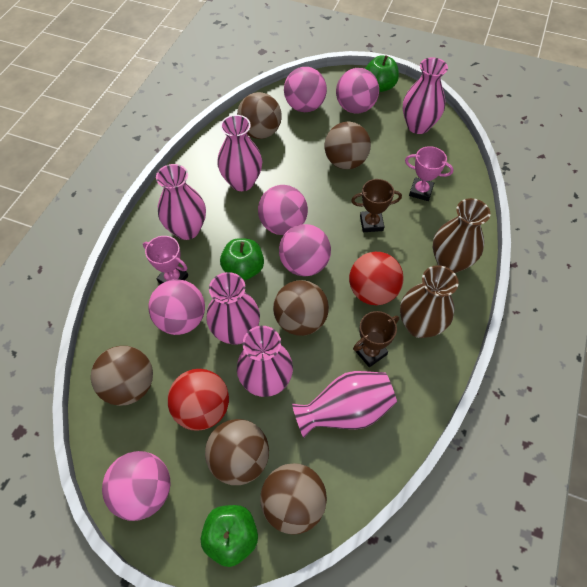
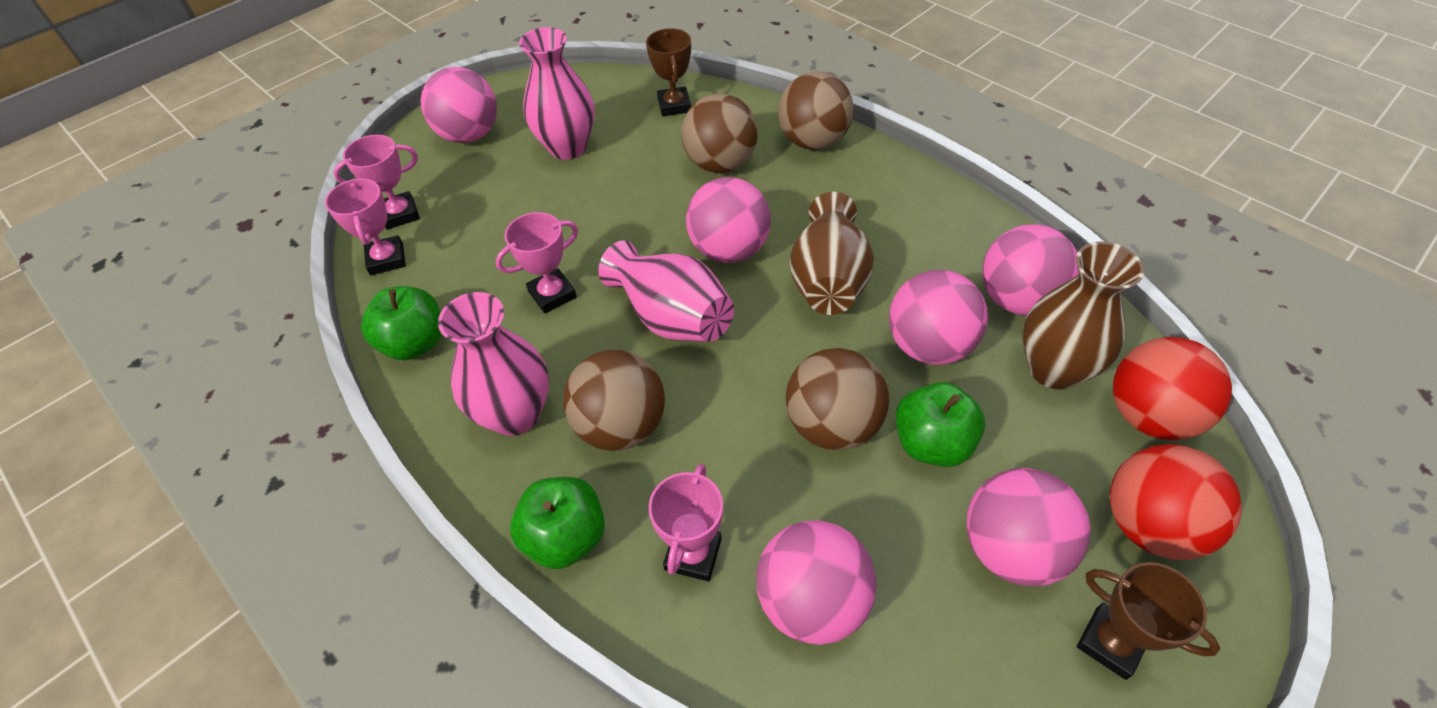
brown ball: 6 -> 4
pink trophy: 2 -> 4
pink vase: 6 -> 3

